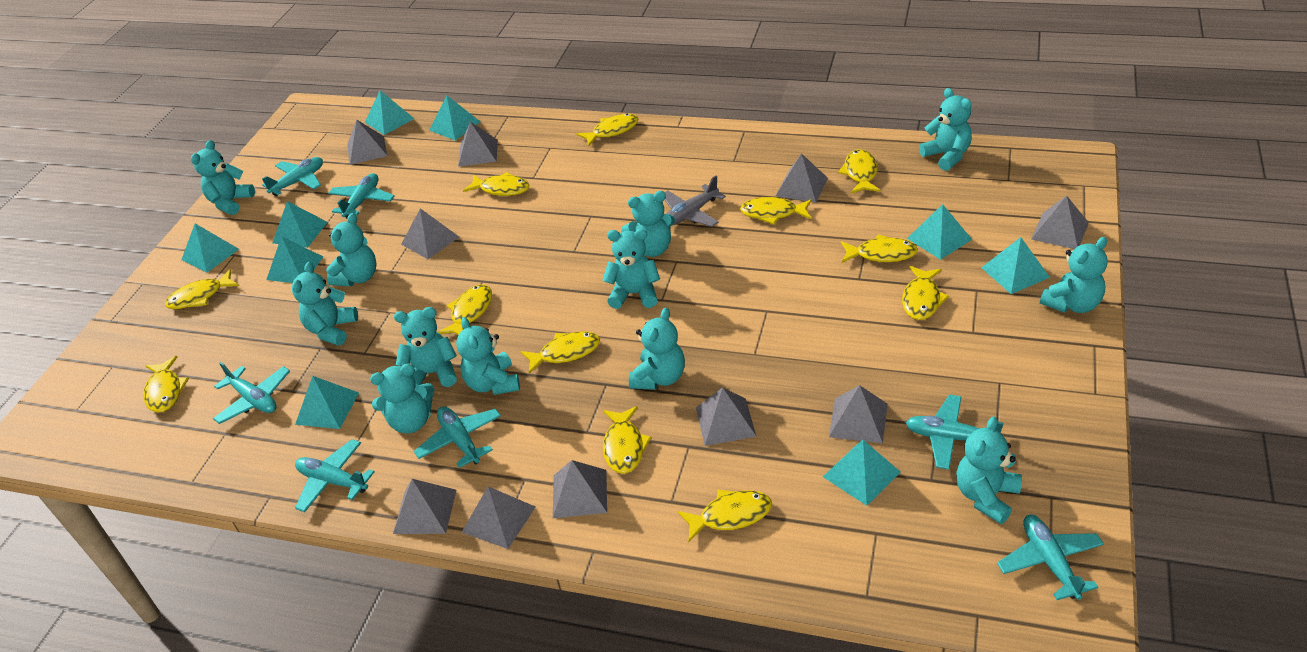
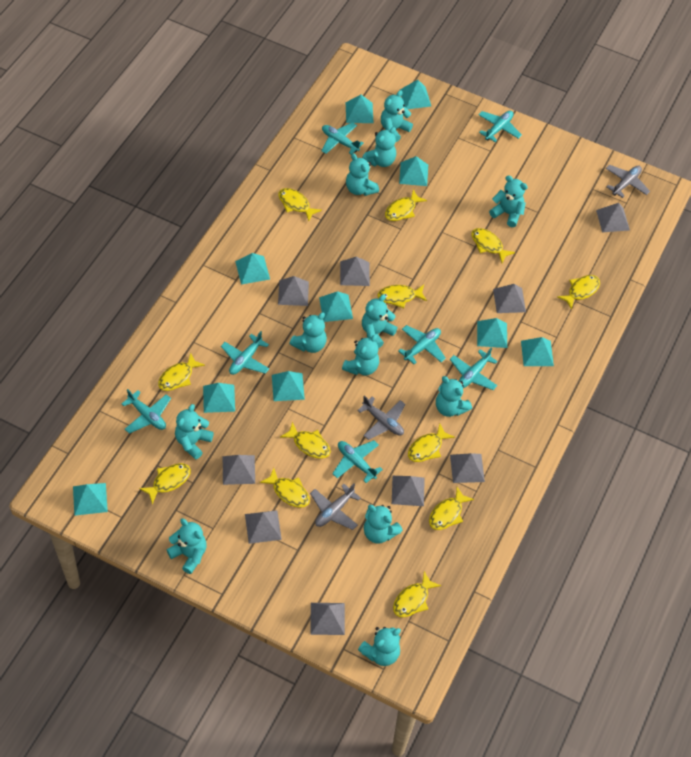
grey plane: 1 -> 3
grey pyramid: 10 -> 9
turquoise pyramid: 9 -> 10

